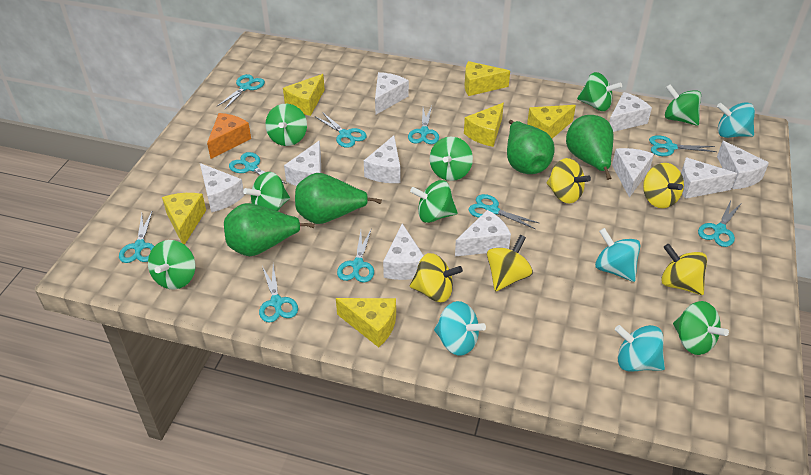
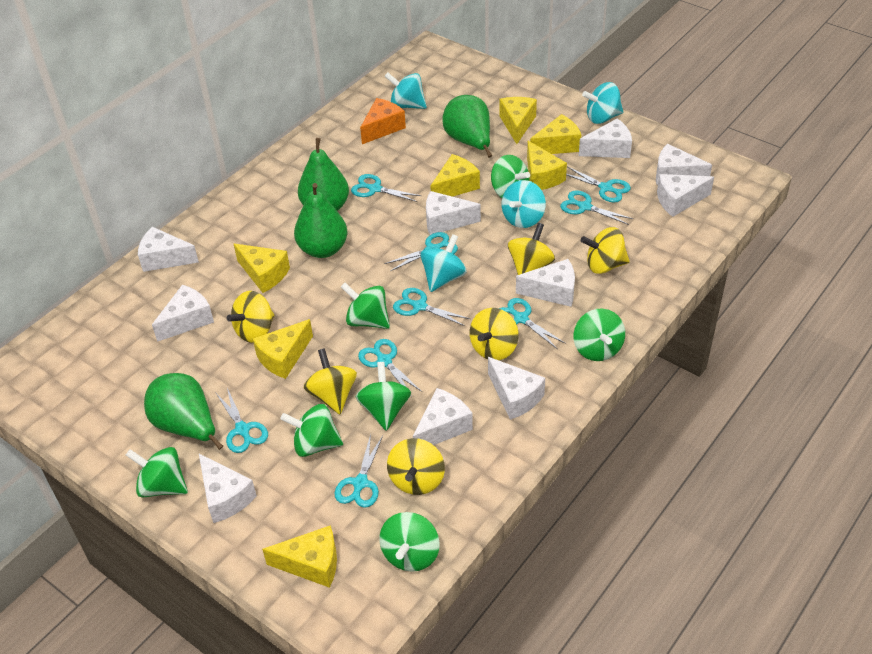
green spinning top: 8 -> 7
turquoise scissors: 10 -> 9
yellow cheese: 6 -> 7
yellow spinning top: 5 -> 6

